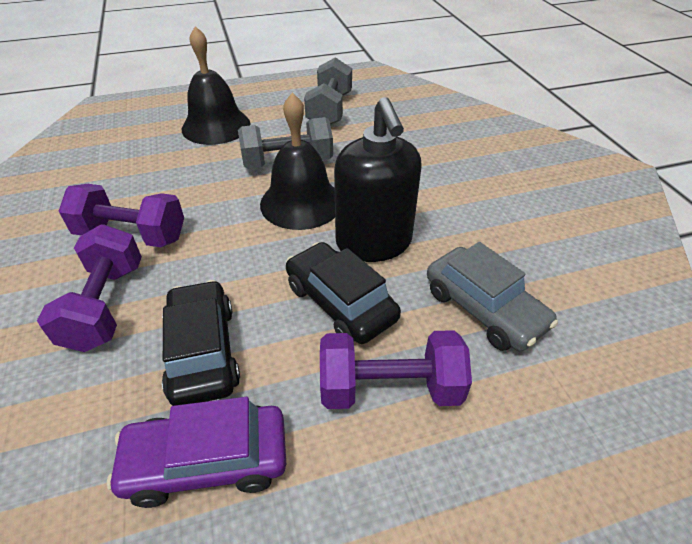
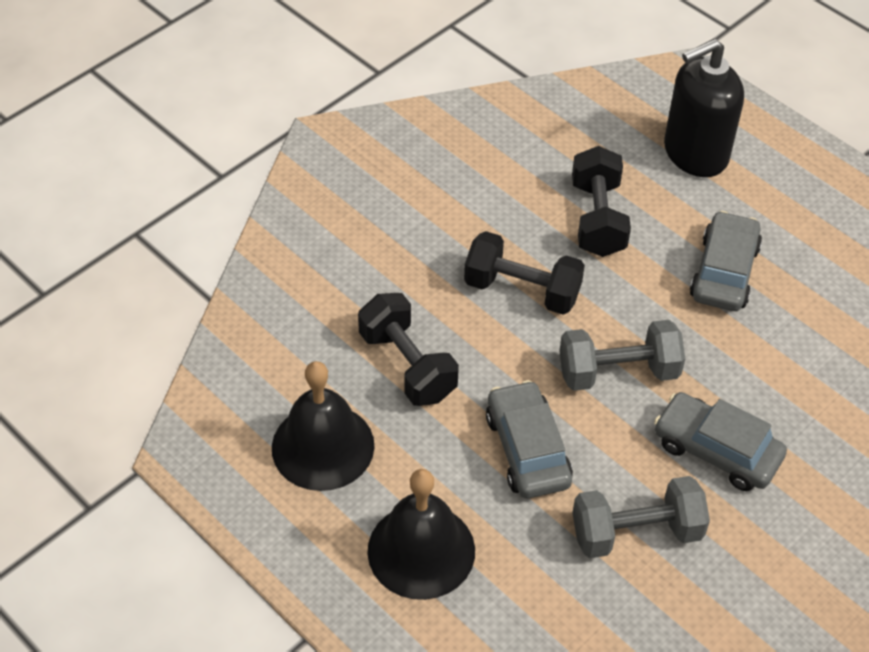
black car: 2 -> 0
black dumbbell: 0 -> 3
grey car: 1 -> 3
purple car: 1 -> 0
purple dumbbell: 3 -> 0

